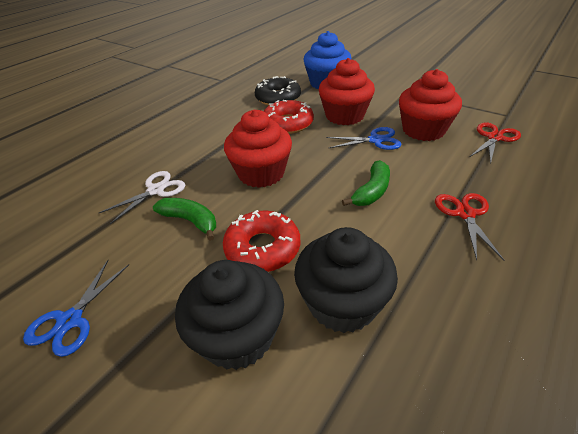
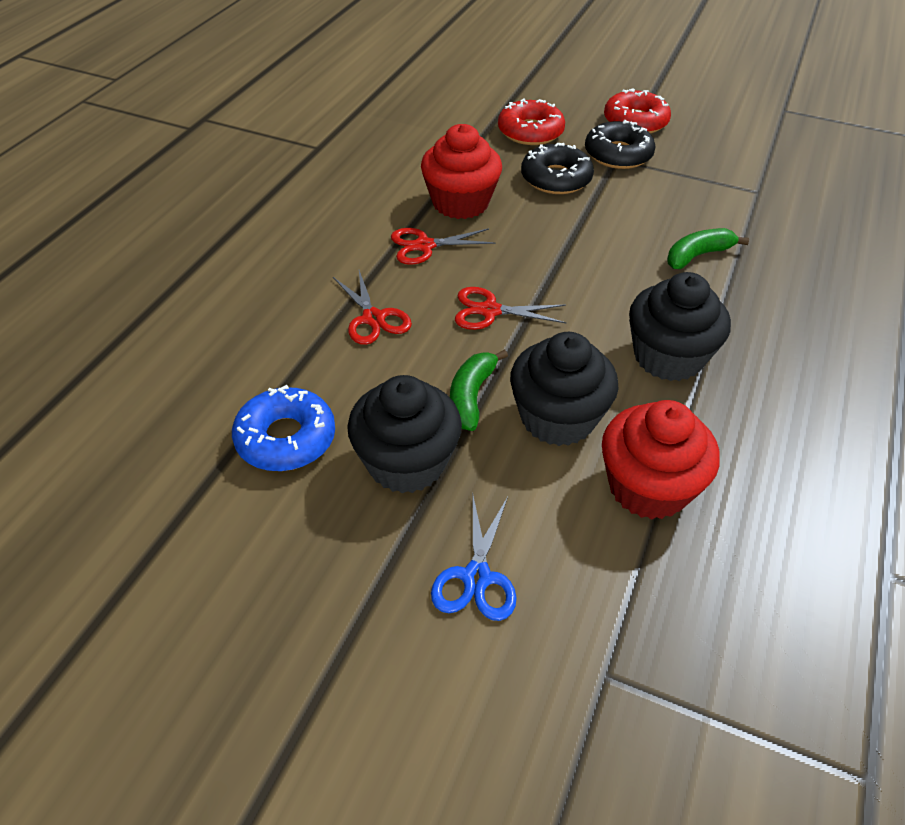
black cupcake: 2 -> 3
black donut: 1 -> 2
blue cupcake: 1 -> 0
blue donut: 0 -> 1
blue scissors: 2 -> 1
red cupcake: 3 -> 2
red scissors: 2 -> 3
white scissors: 1 -> 0

